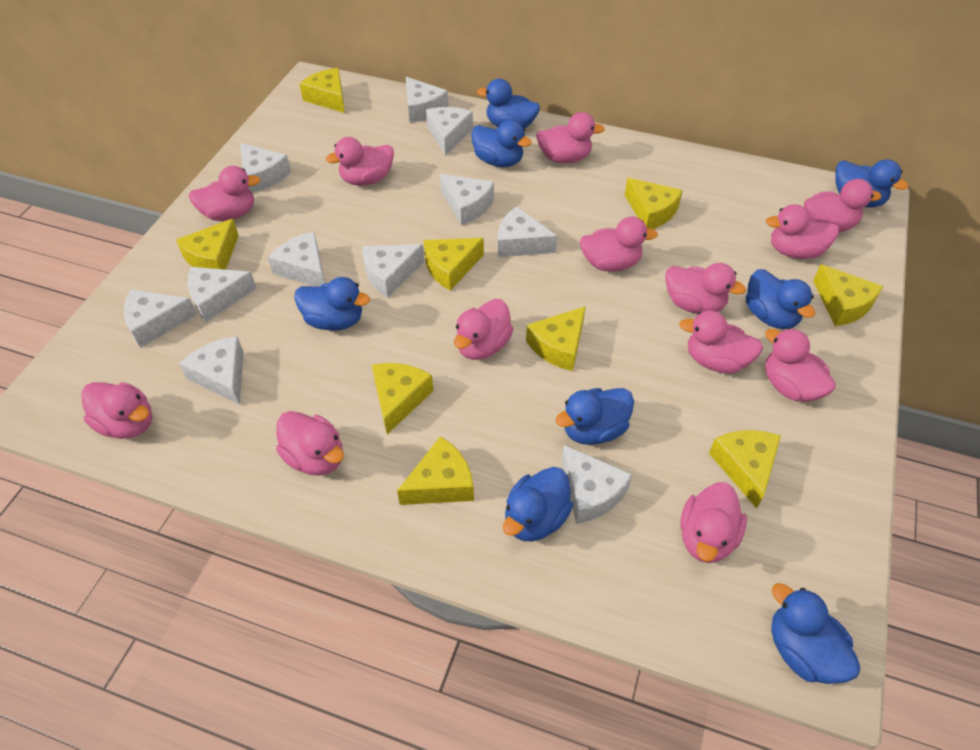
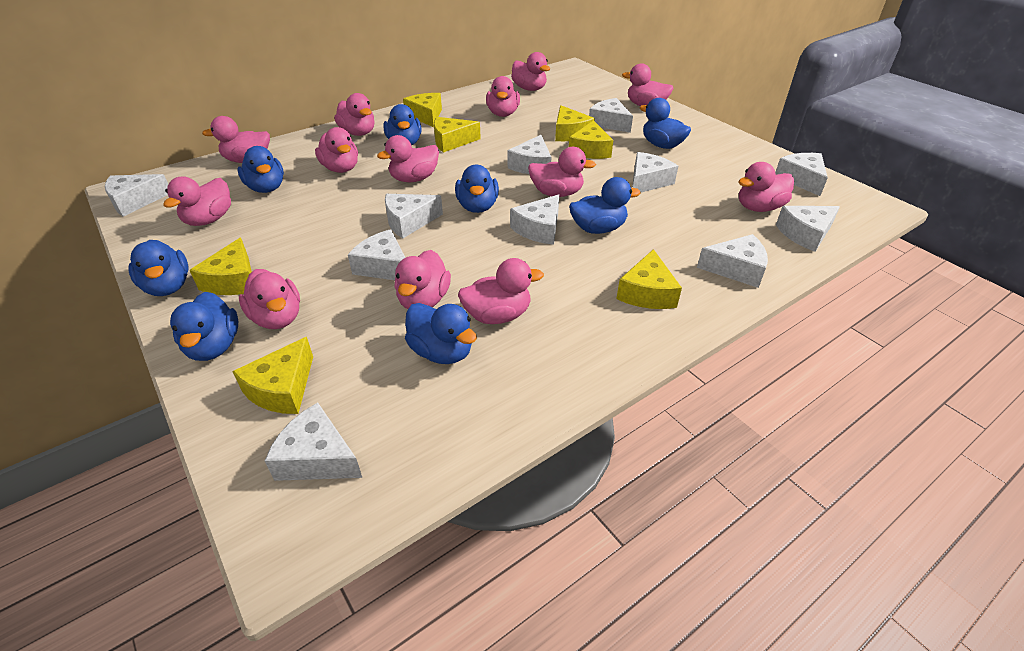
yellow cheese: 9 -> 7

